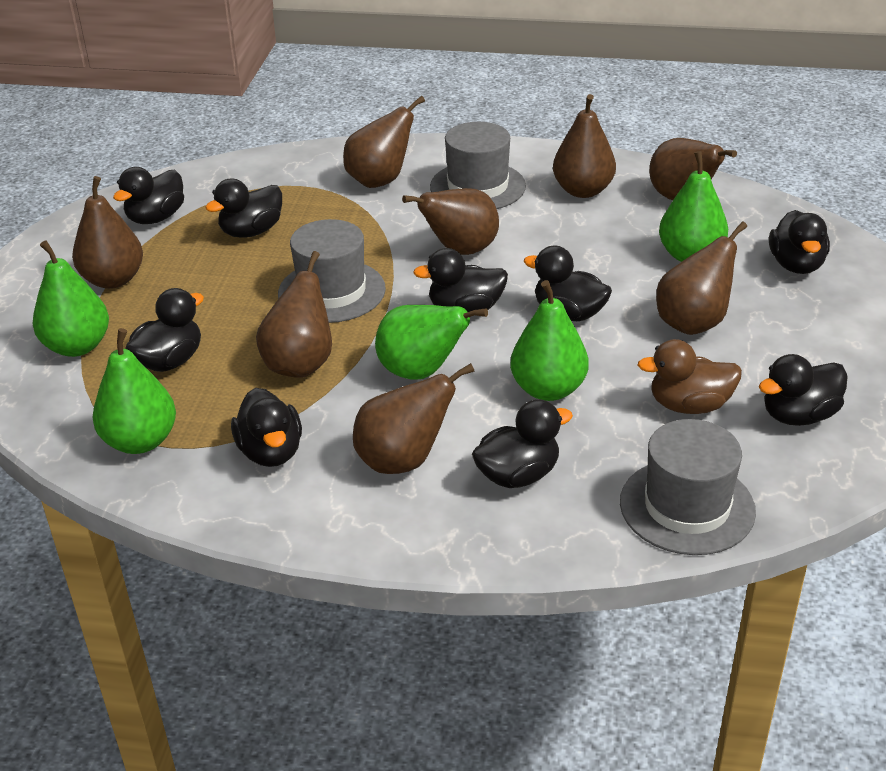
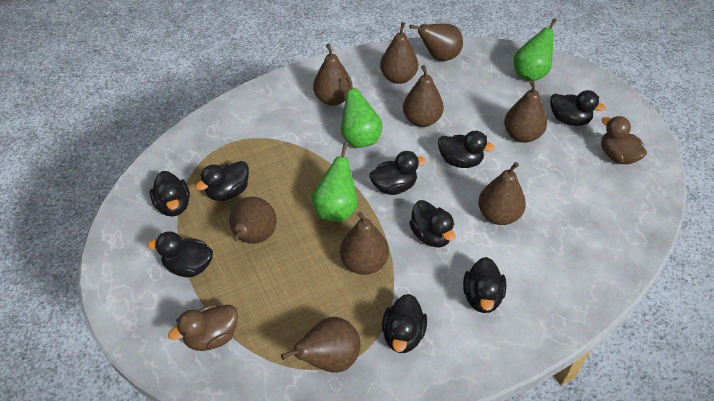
brown duck: 1 -> 2
brown pear: 8 -> 9
green pear: 5 -> 3
grey hat: 3 -> 0

